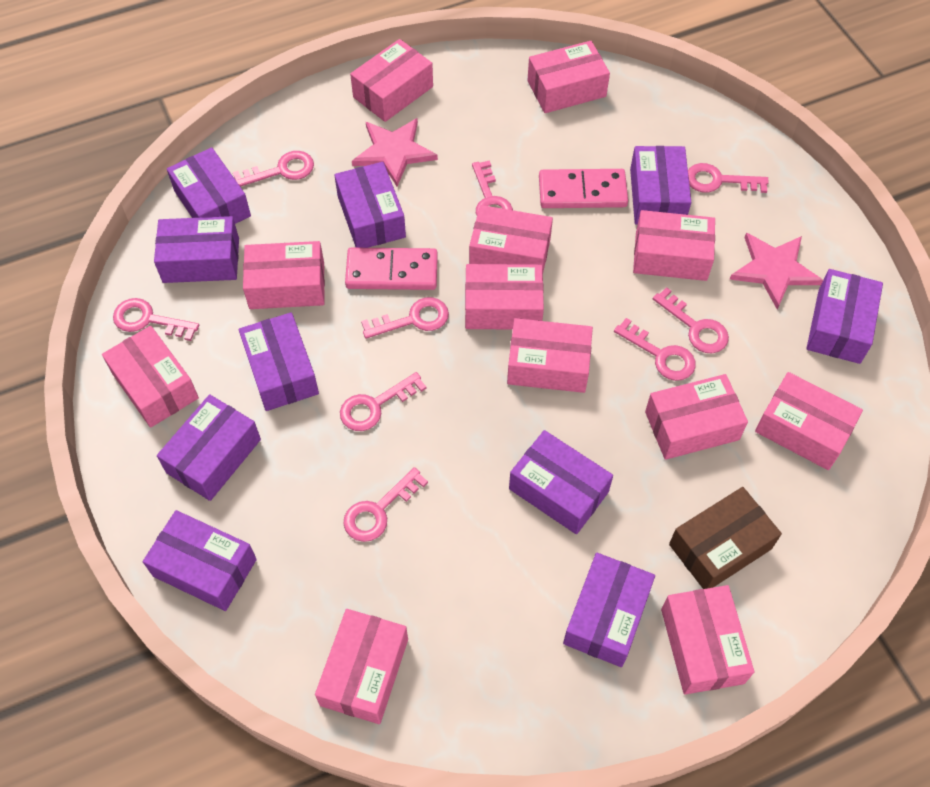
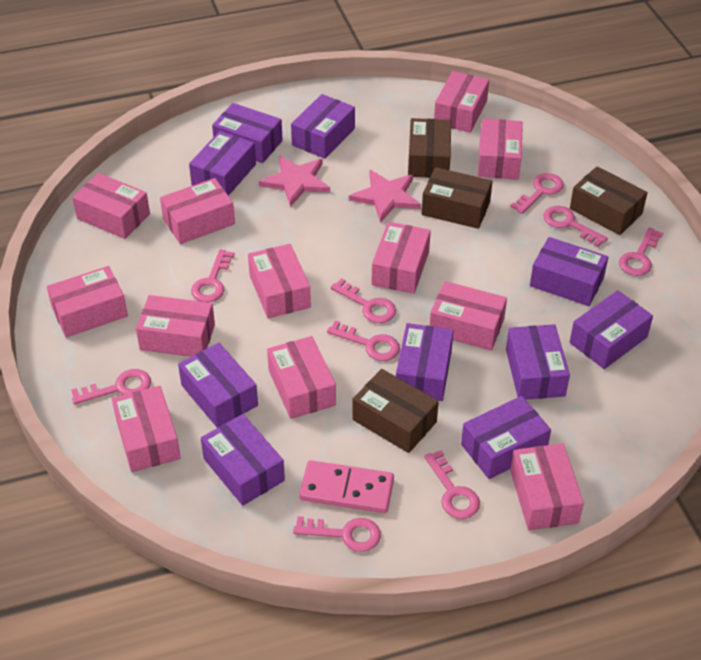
brown box: 1 -> 4
pink domino: 2 -> 1

